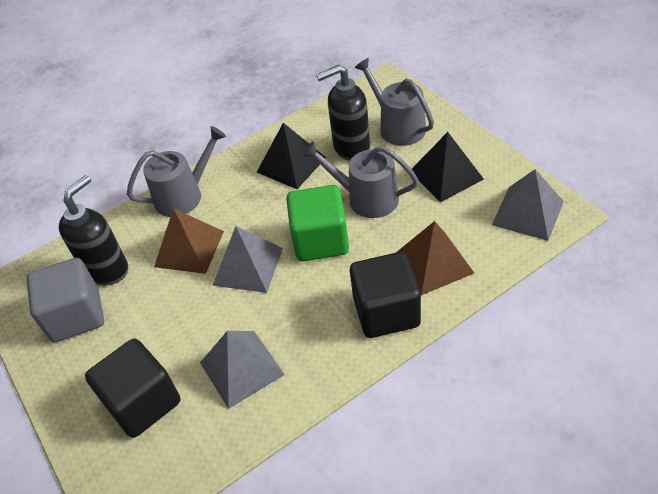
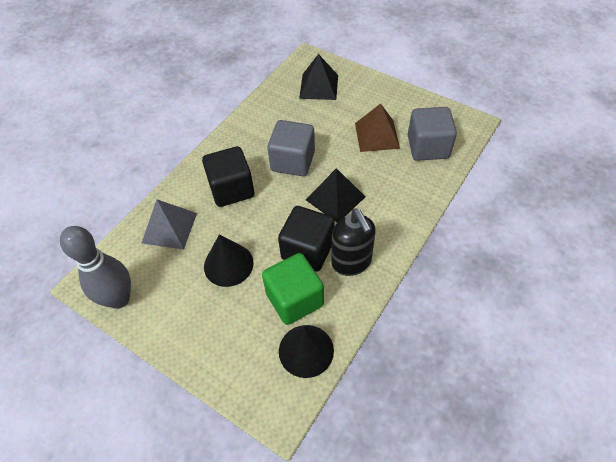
black cone: 0 -> 2
black soap dispenser: 2 -> 1
brown pyramid: 2 -> 1
grey bowling pin: 0 -> 1
grey cube: 1 -> 2
grey pyramid: 3 -> 1
grey watering can: 3 -> 0

